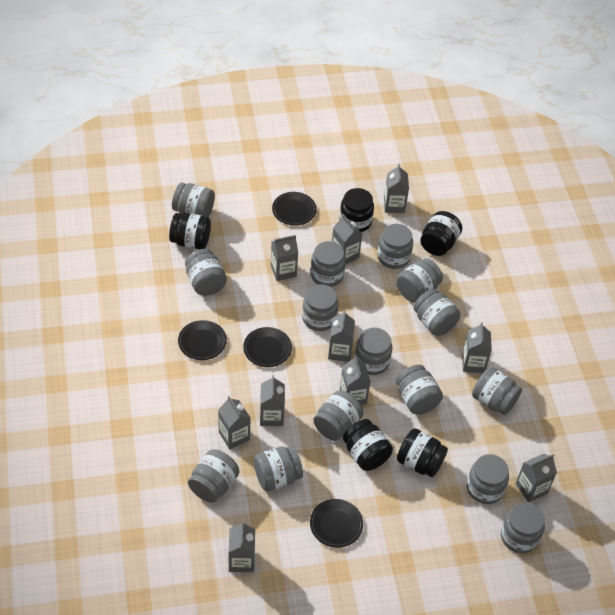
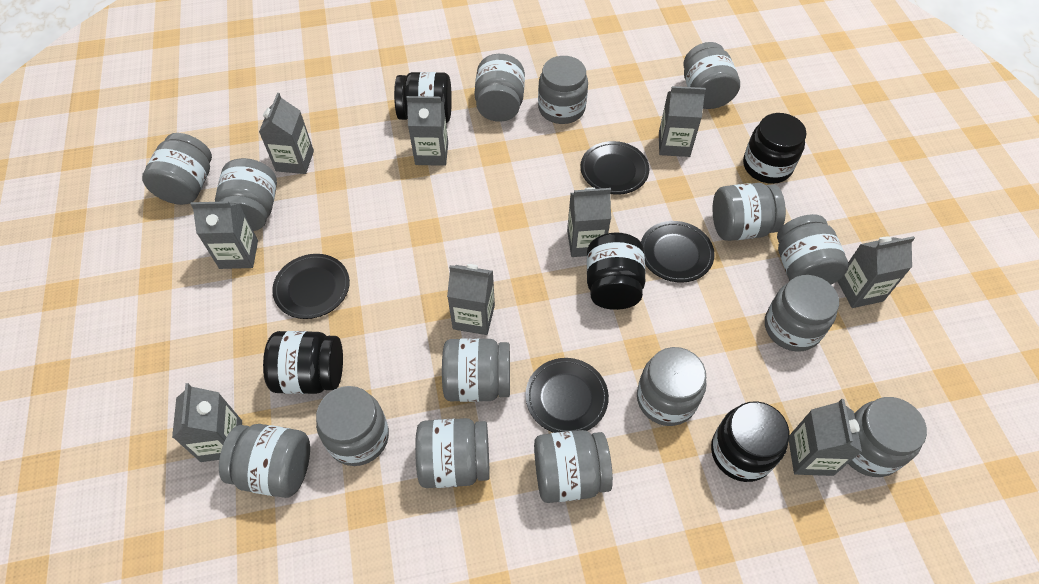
grey carton: 10 -> 9

